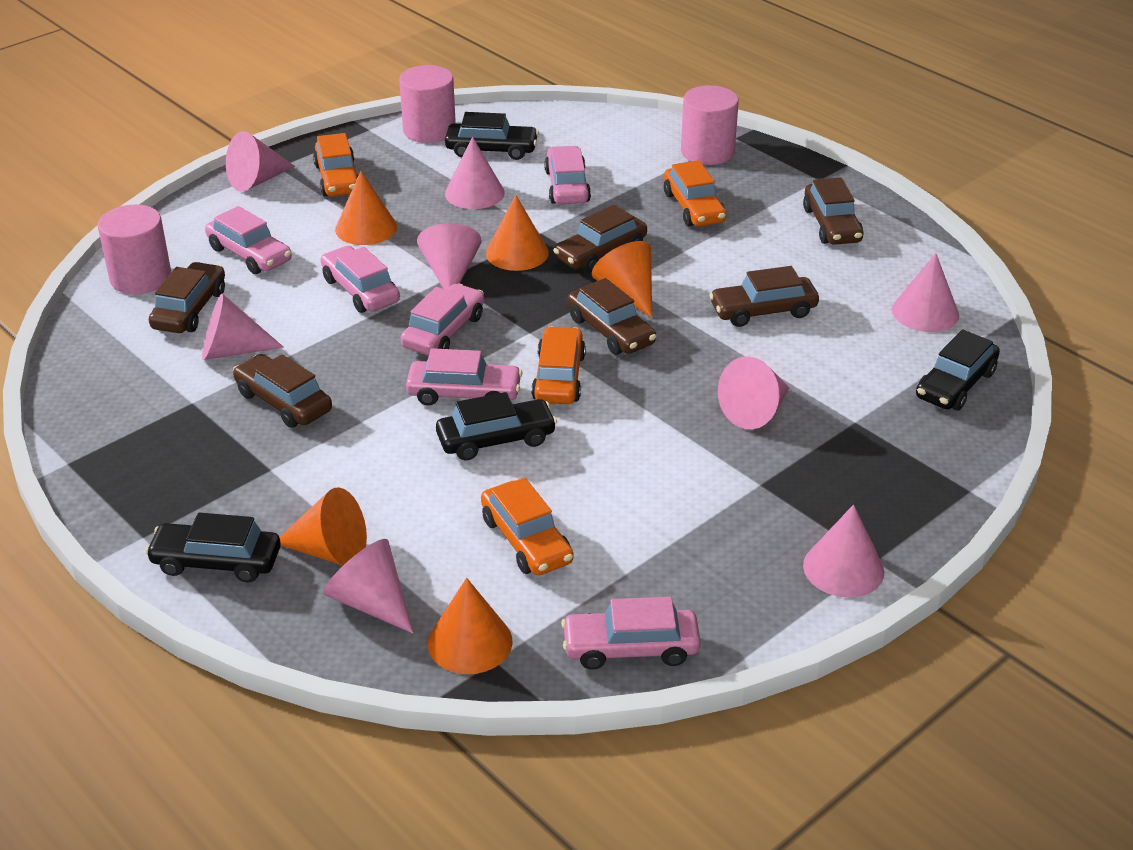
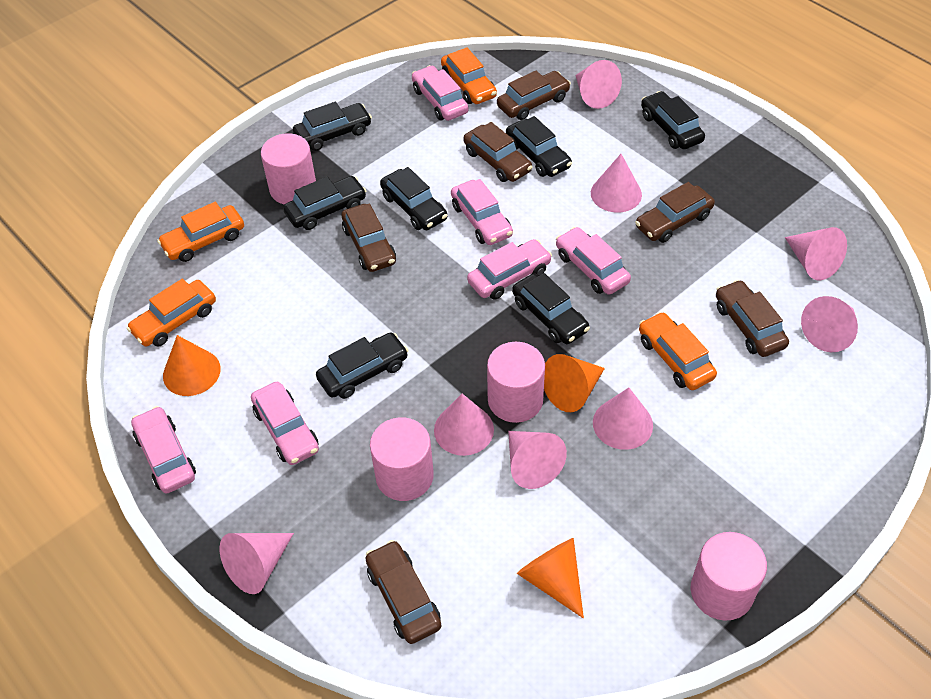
black car: 4 -> 7
orange cone: 5 -> 3
pink cylinder: 3 -> 4

